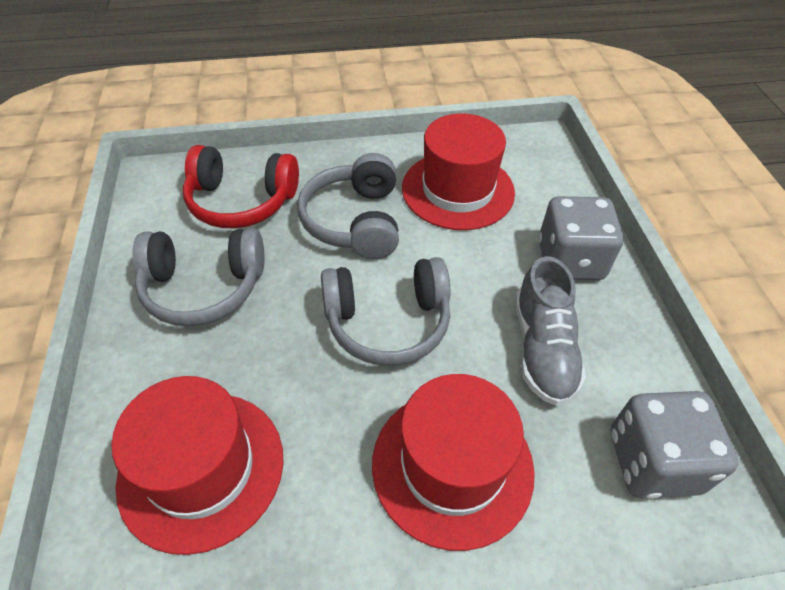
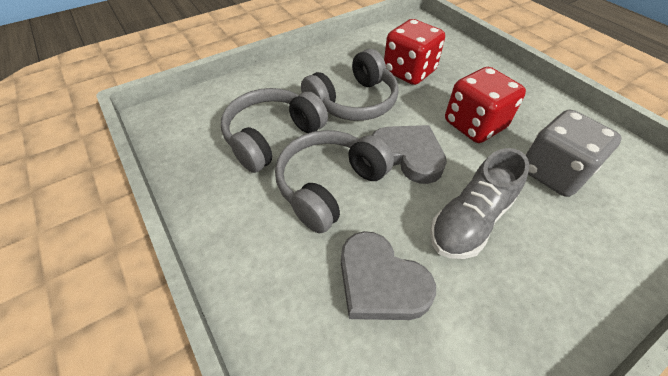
grey dice: 2 -> 1
grey heart: 0 -> 2
red dice: 0 -> 2
red hat: 3 -> 0
red headphones: 1 -> 0

